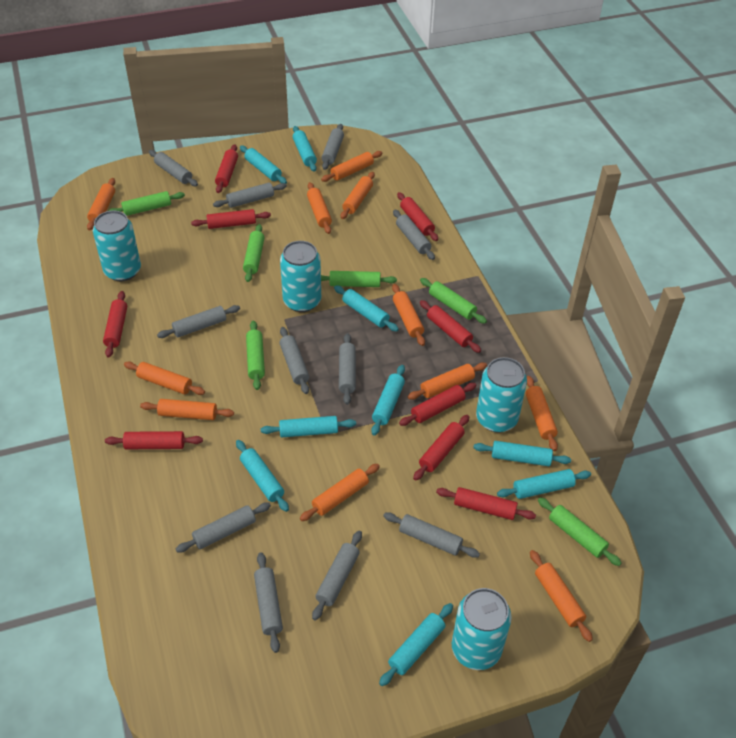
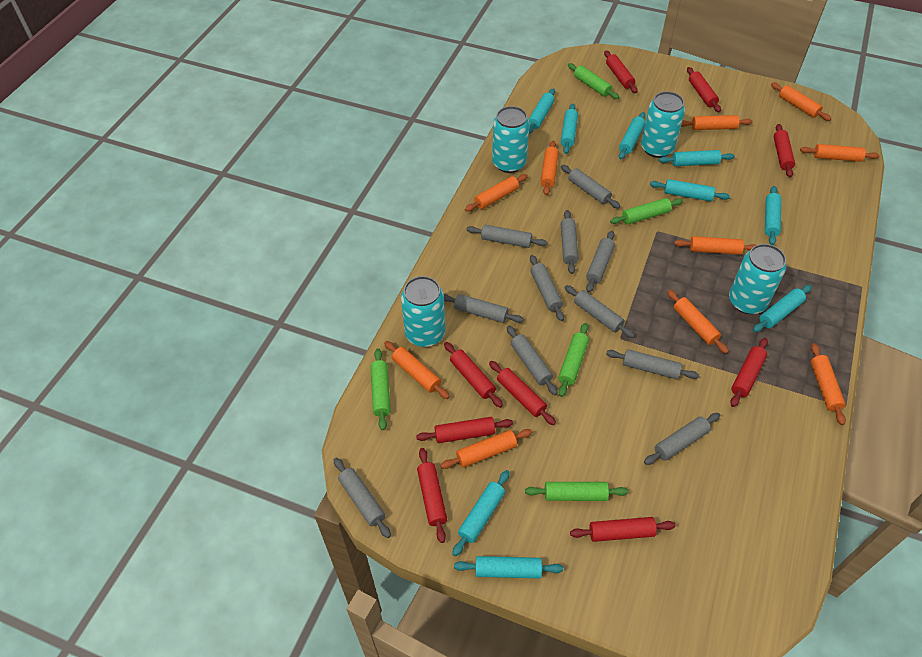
green rolling pin: 6 -> 5
orange rolling pin: 11 -> 10

